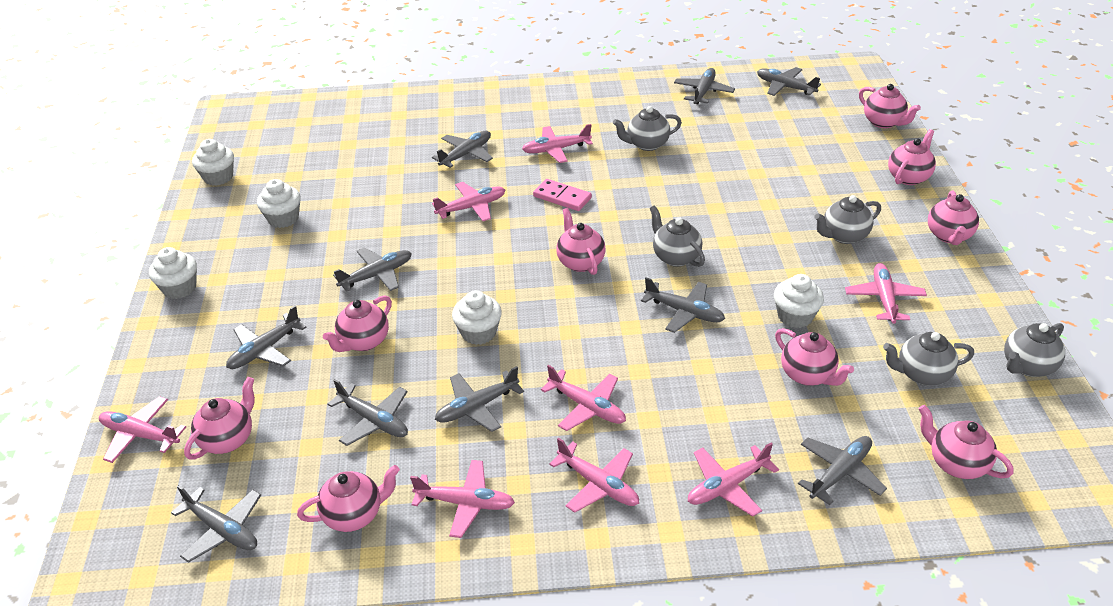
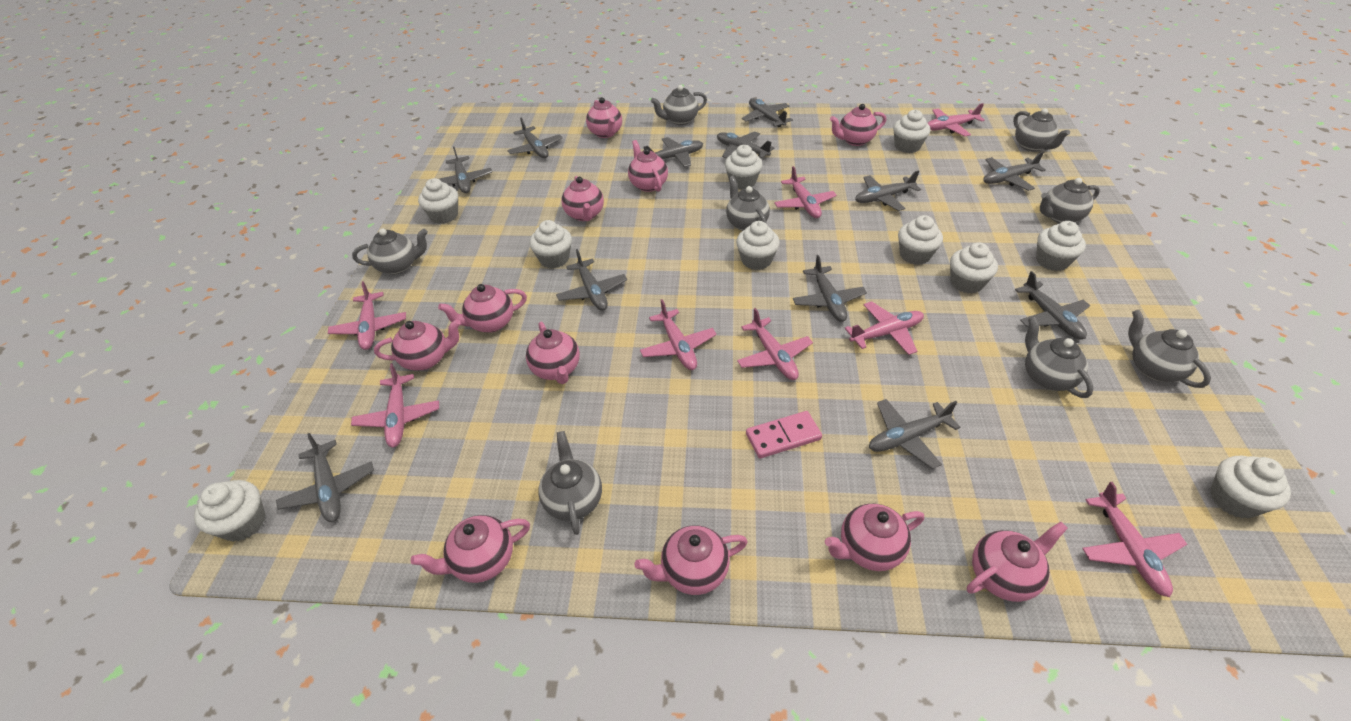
grey plane: 10 -> 12
grey teapot: 5 -> 8
pink teapot: 9 -> 11
white cupcake: 5 -> 10

